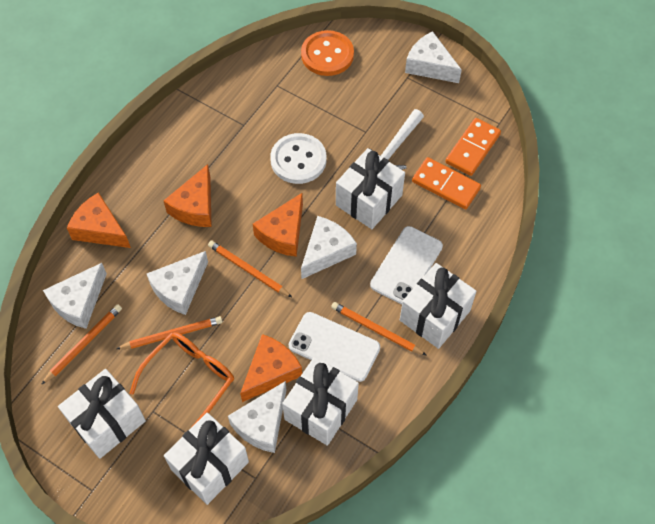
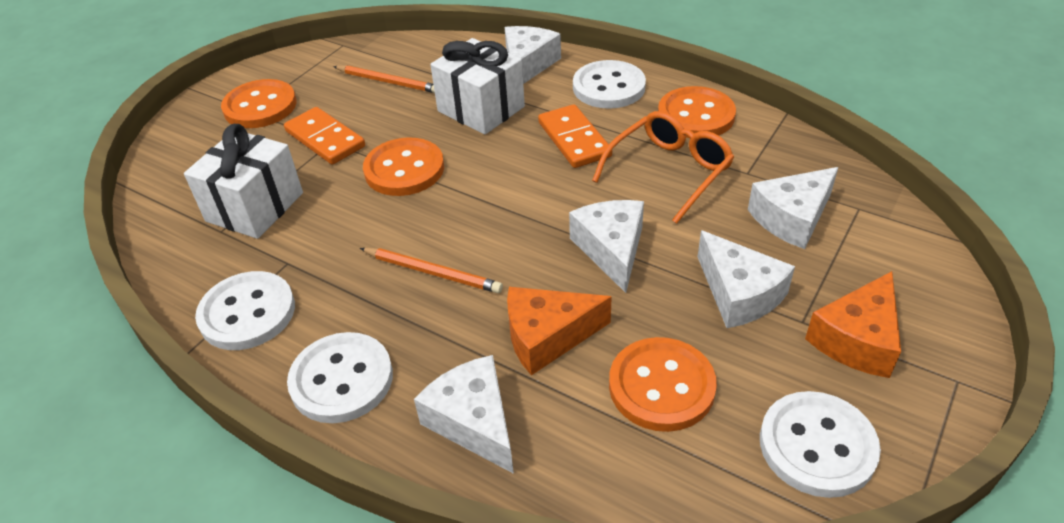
orange button: 1 -> 4
orange cheese: 4 -> 2
orange pencil: 4 -> 2
white button: 1 -> 4
white gift: 5 -> 2
white hammer: 1 -> 0
white phone: 2 -> 0

